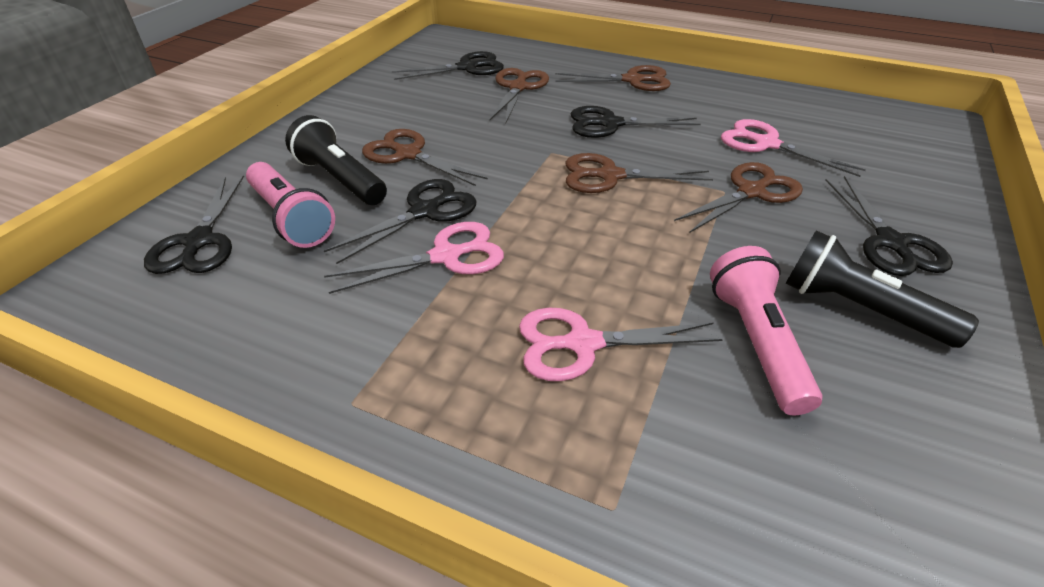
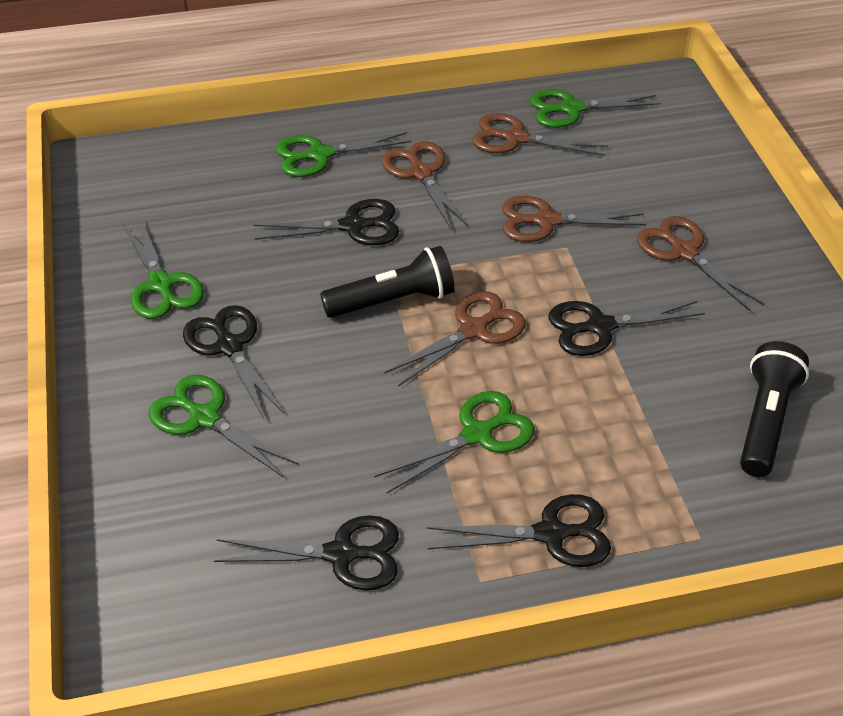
green scissors: 0 -> 5
pink flashlight: 2 -> 0
pink scissors: 3 -> 0

